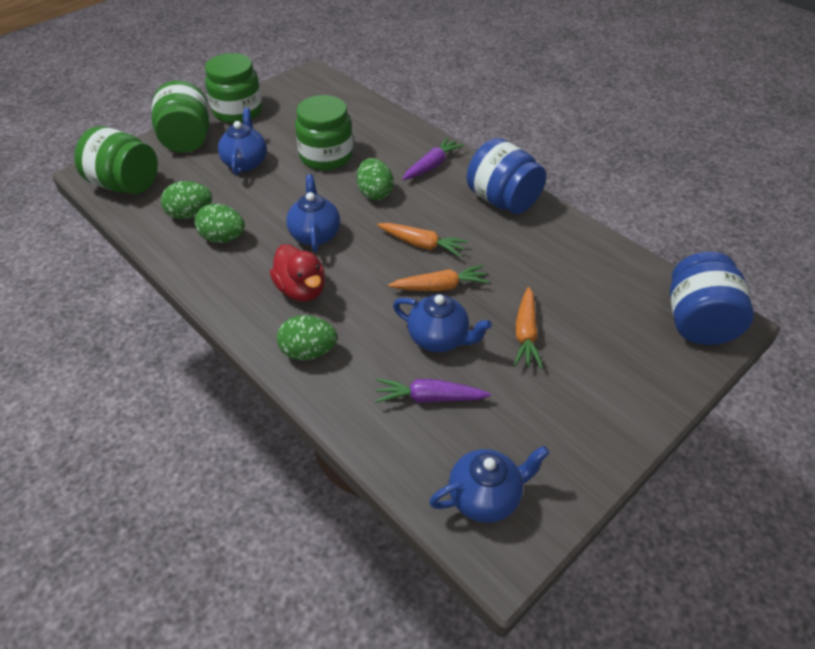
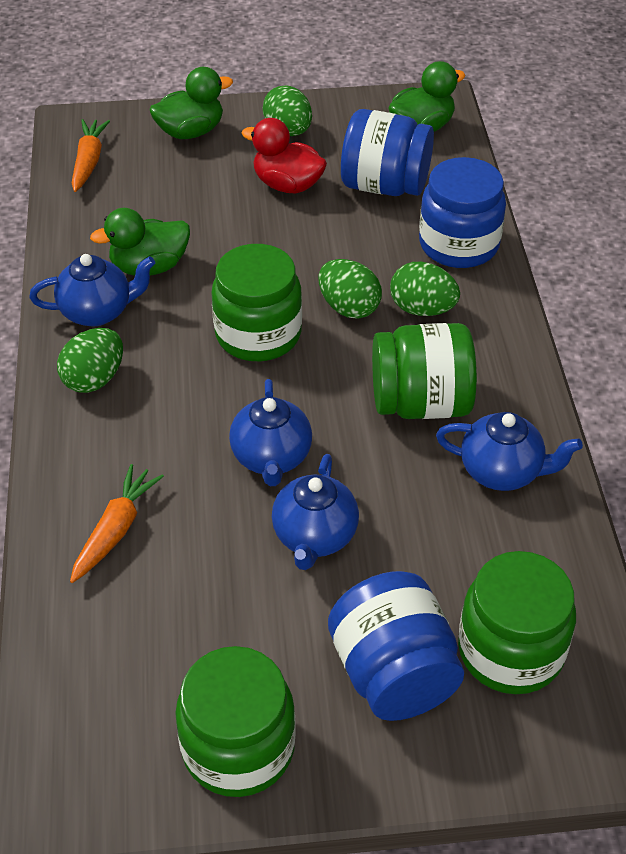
blue jar: 2 -> 3
green duck: 0 -> 3
orange carrot: 3 -> 2
purple carrot: 2 -> 0

